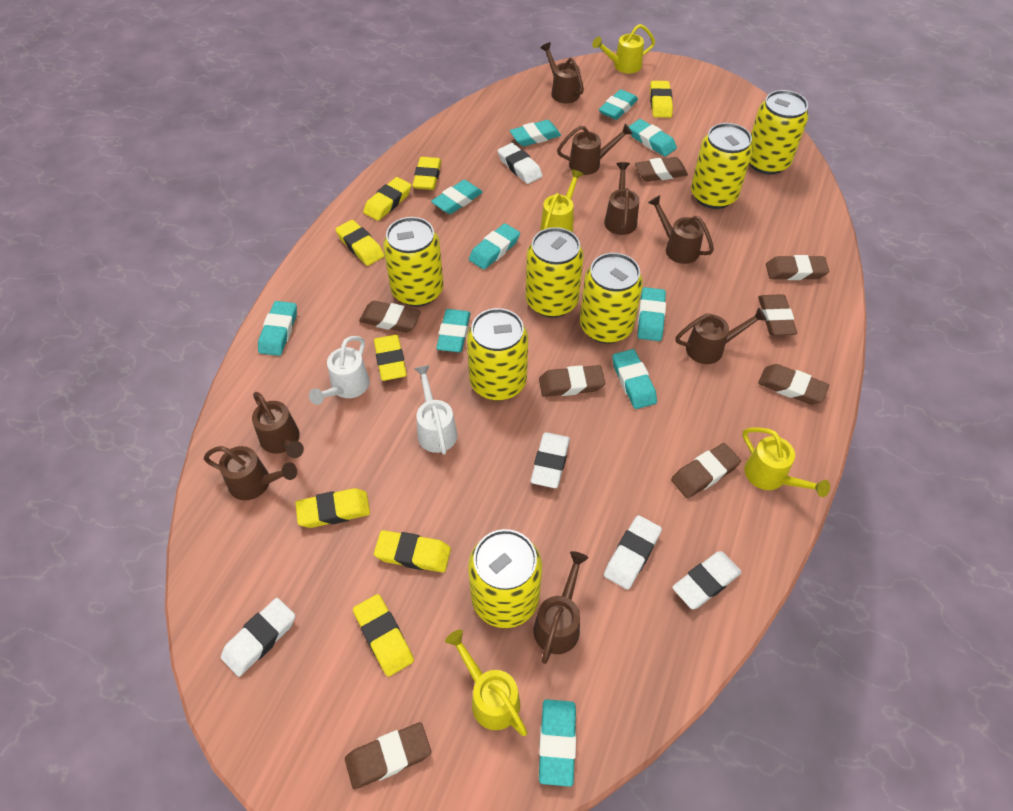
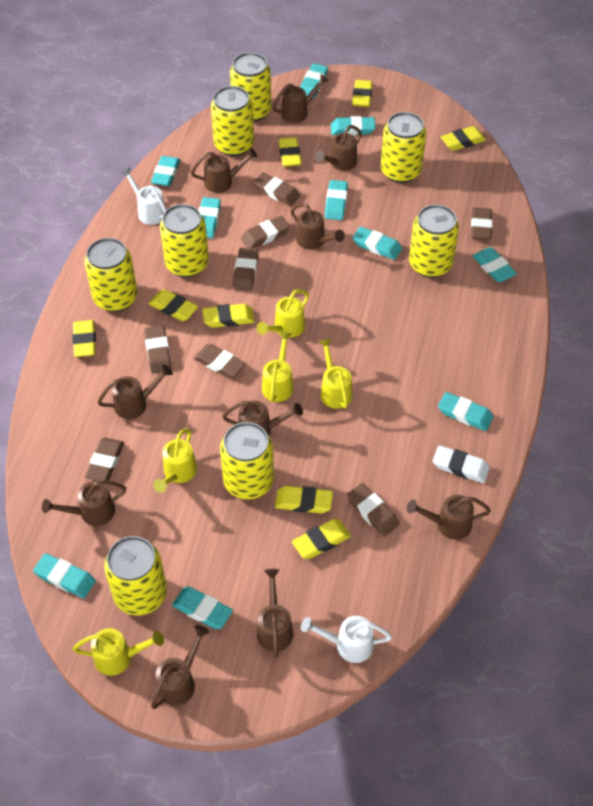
brown watering can: 8 -> 10
white eraser: 5 -> 1
yellow can: 7 -> 8
yellow watering can: 4 -> 5

